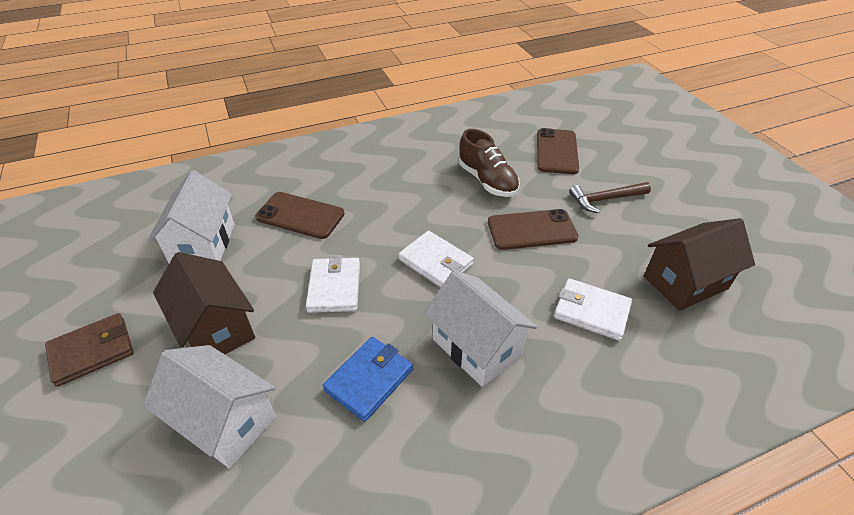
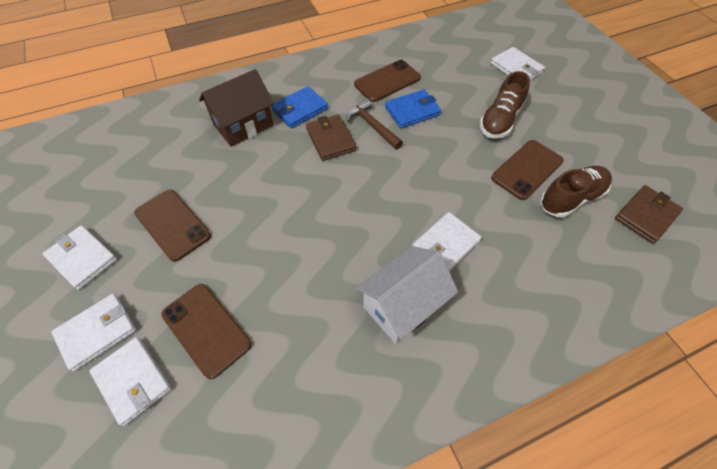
blue wallet: 1 -> 2
brown house: 2 -> 1
brown phone: 3 -> 4
brown shoe: 1 -> 2
brown wallet: 1 -> 2
white house: 3 -> 1
white wallet: 3 -> 5

